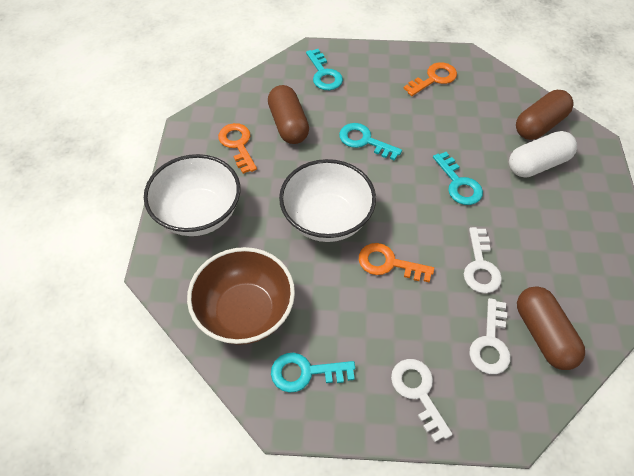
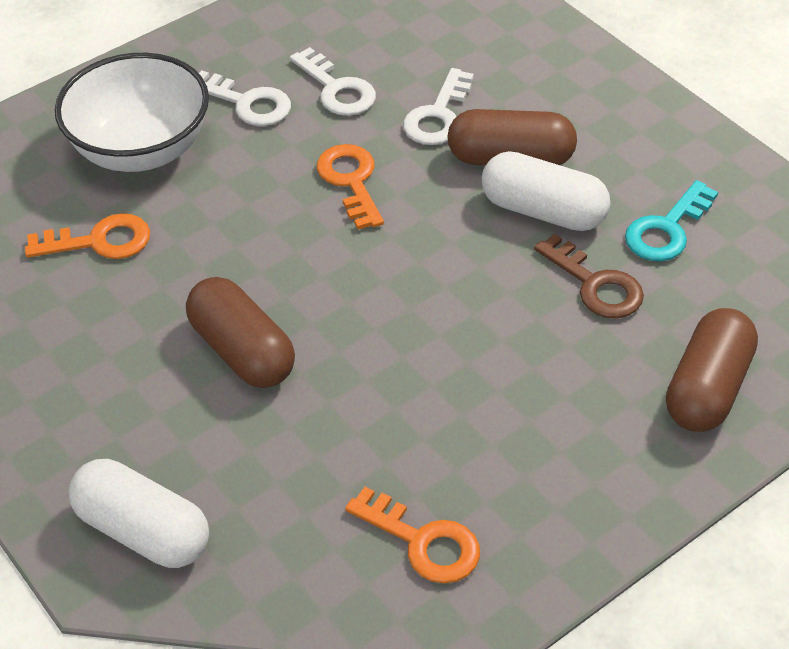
brown bowl: 1 -> 0
brown key: 0 -> 1
turquoise key: 4 -> 1
white bowl: 2 -> 1
white capsule: 1 -> 2

